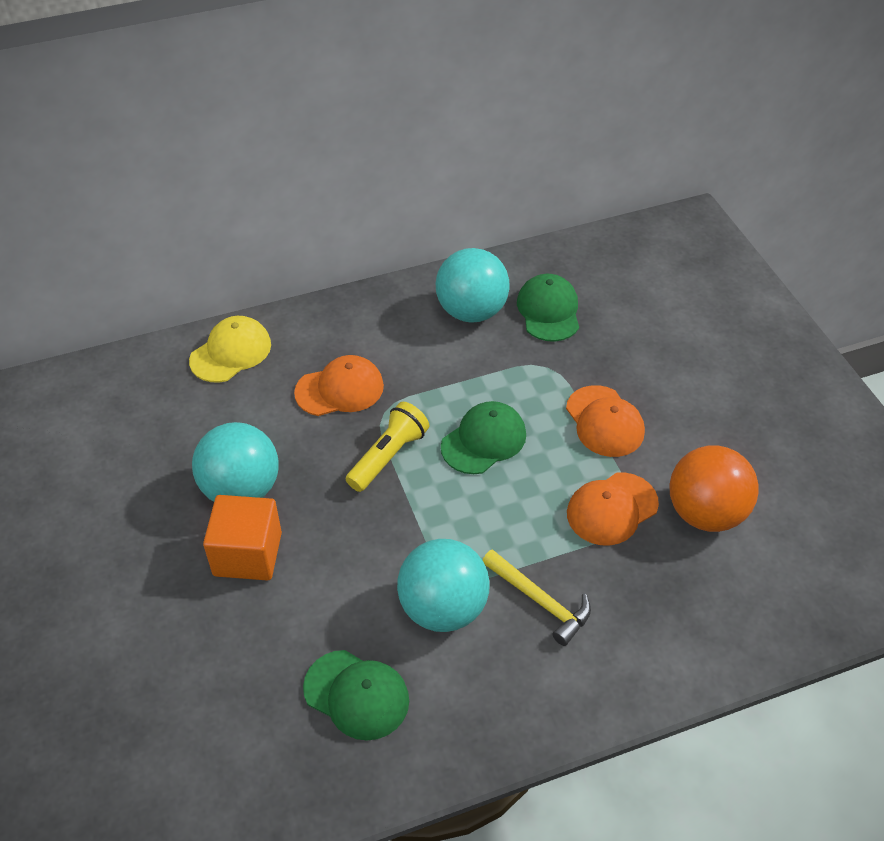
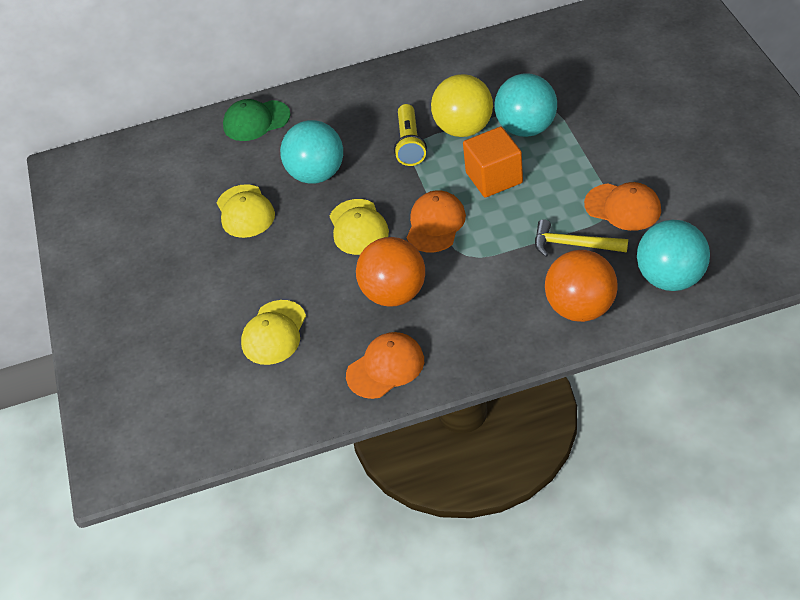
green cap: 3 -> 1
orange ball: 1 -> 2
yellow ball: 0 -> 1
yellow cap: 1 -> 3

